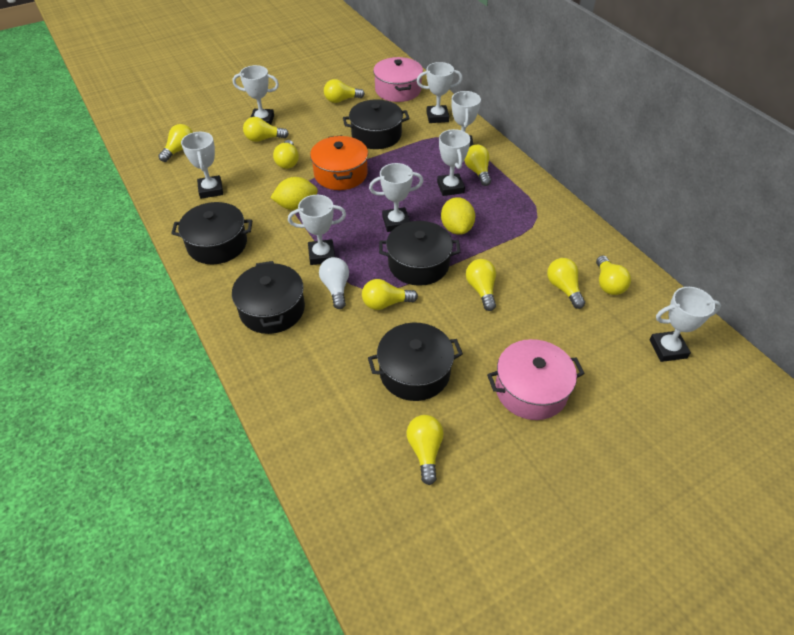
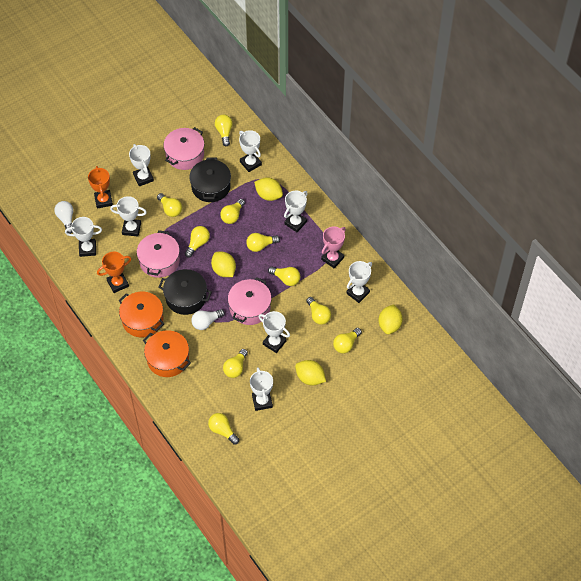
black pot: 5 -> 2
orange pot: 1 -> 2
orange trophy: 0 -> 2
pink pot: 2 -> 3
pink trophy: 0 -> 1
white light bulb: 1 -> 2
yellow lemon: 2 -> 4

